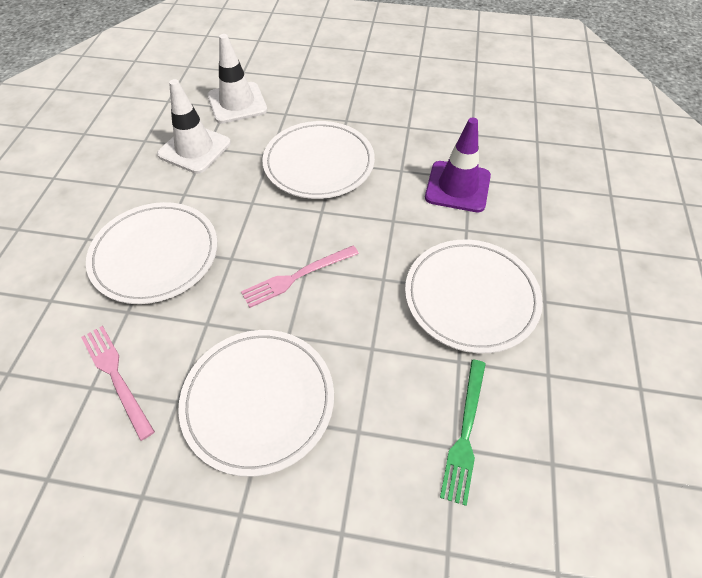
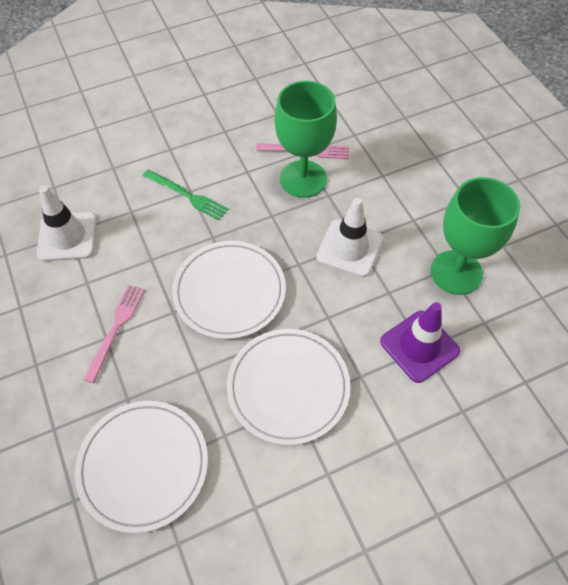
green goblet: 0 -> 2
white plate: 4 -> 3

